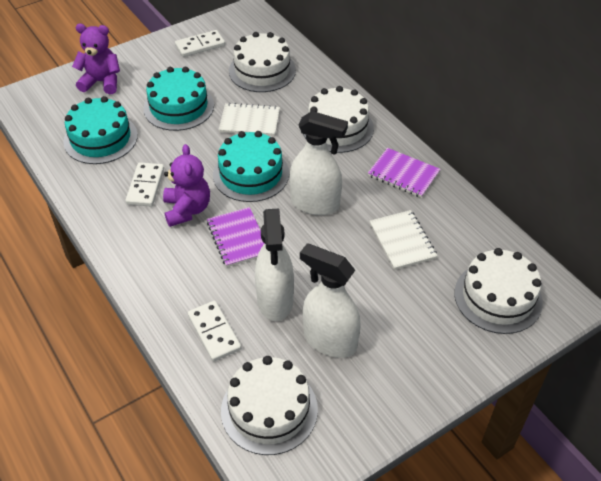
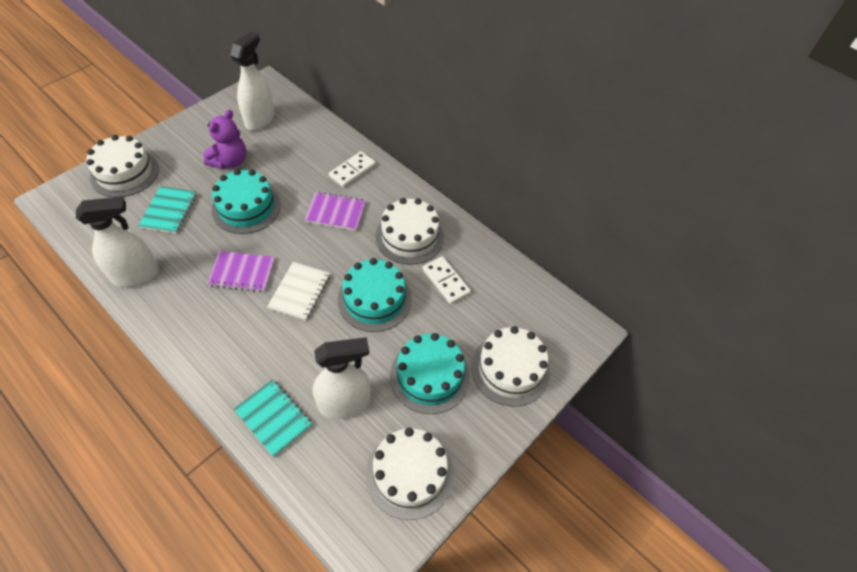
purple teddy bear: 2 -> 1
turquoise notebook: 0 -> 2
white domino: 3 -> 2
white notebook: 2 -> 1

